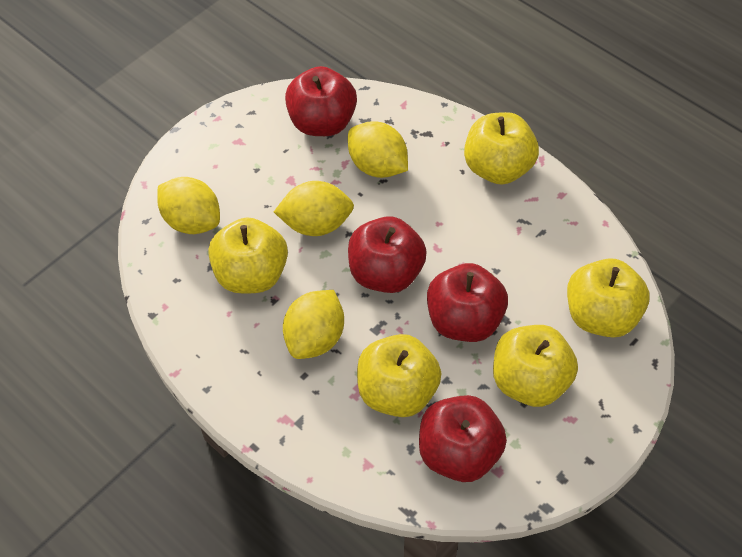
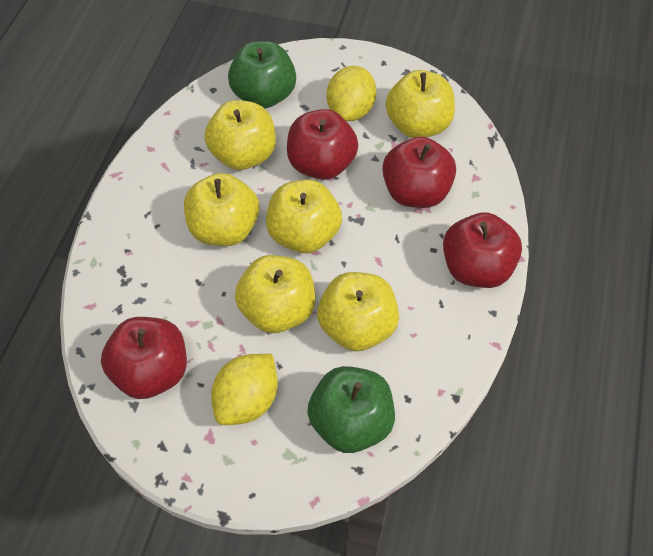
green apple: 0 -> 2
yellow apple: 5 -> 6
yellow lemon: 4 -> 2

